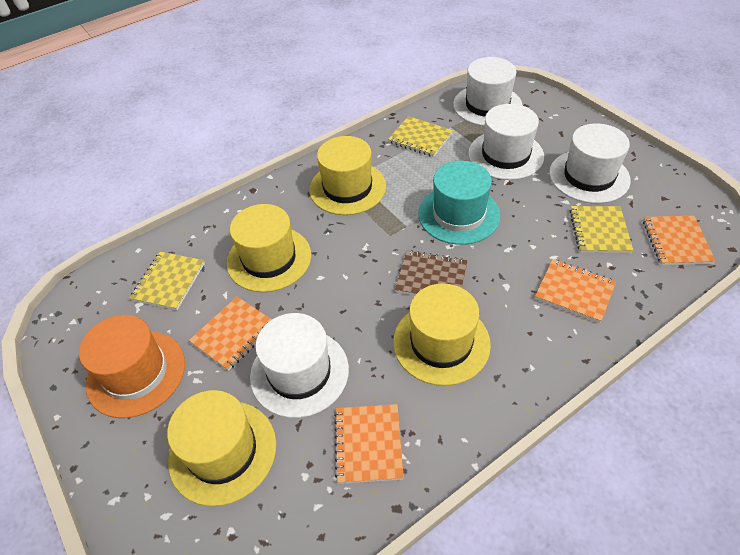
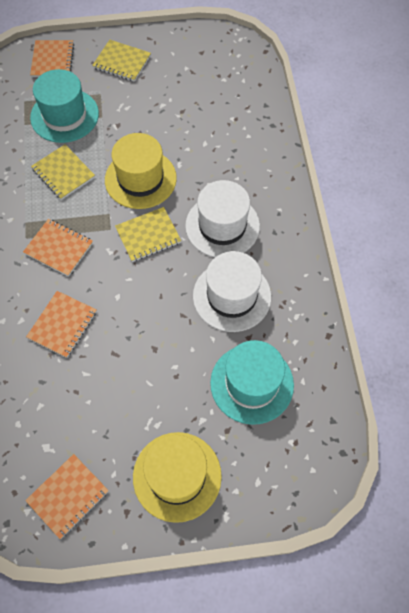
brown notebook: 1 -> 0
orange hat: 1 -> 0
turquoise hat: 1 -> 2
white hat: 4 -> 2
yellow hat: 4 -> 2

